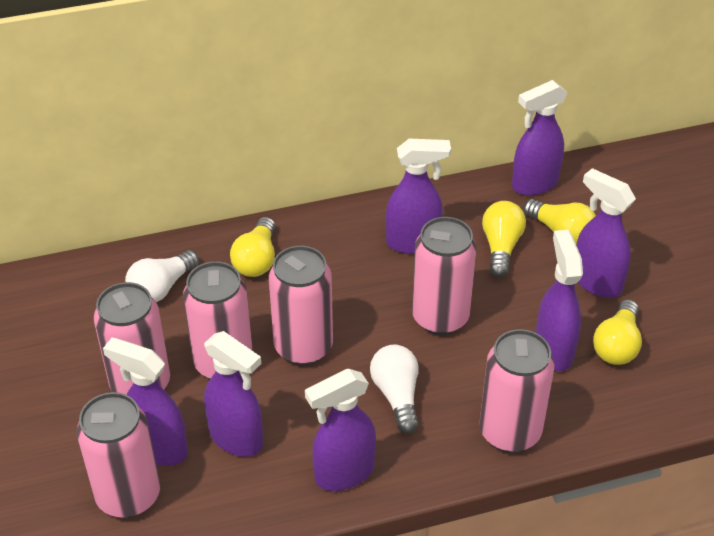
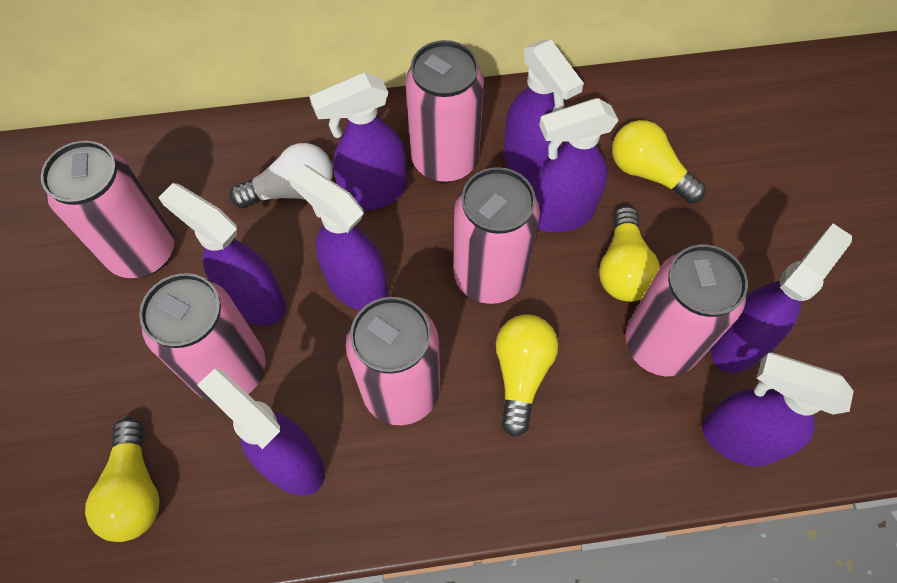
purple spray bottle: 7 -> 8
white light bulb: 2 -> 1

